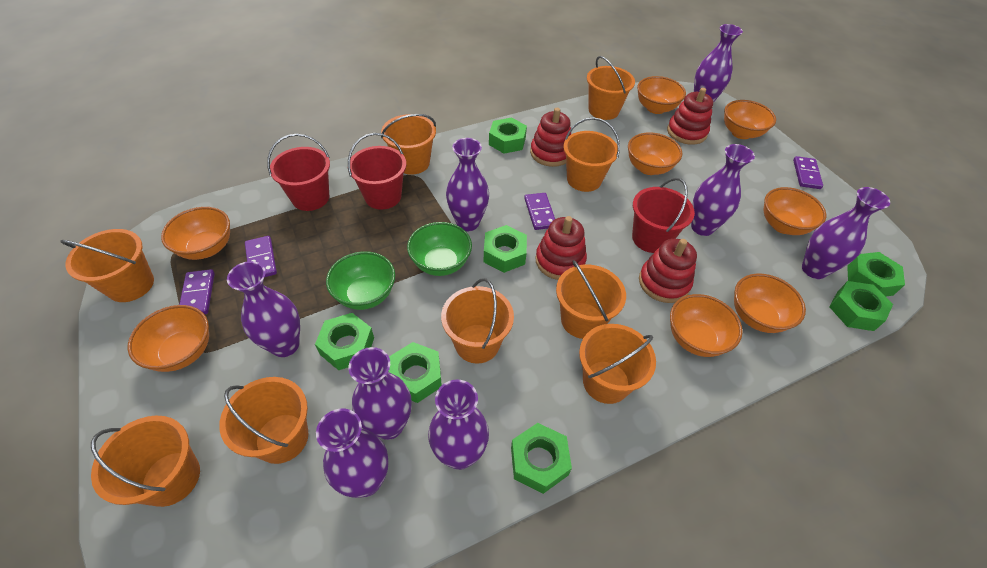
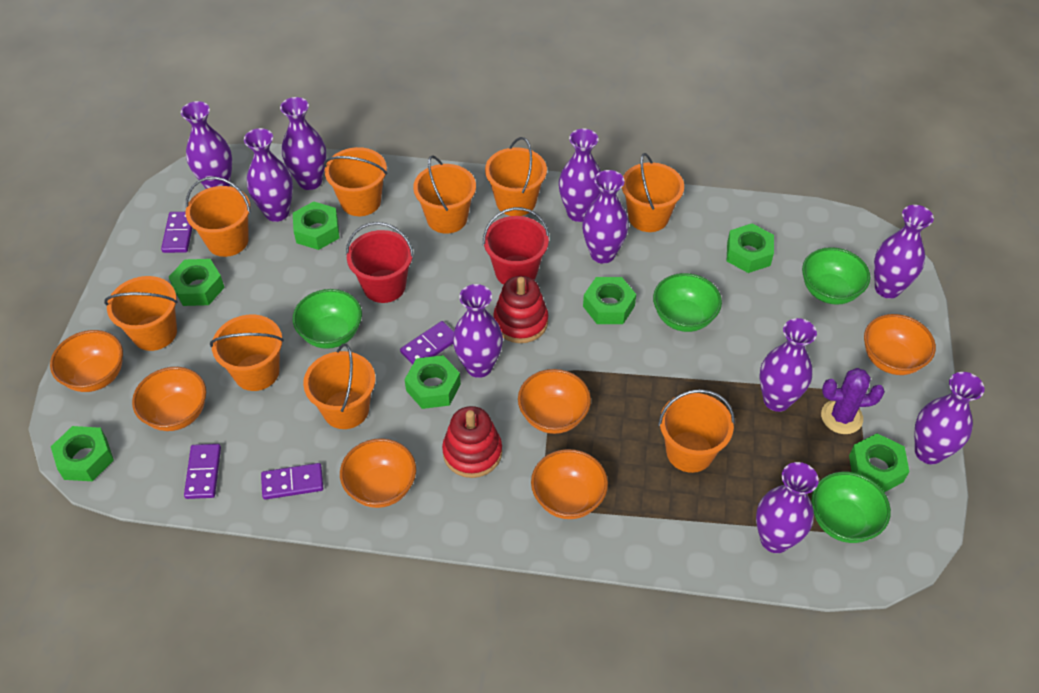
green bowl: 2 -> 4
orange bowl: 8 -> 6
purple cactus: 0 -> 1
purple vase: 8 -> 10
red bucket: 3 -> 2
red stacking toy: 4 -> 2

